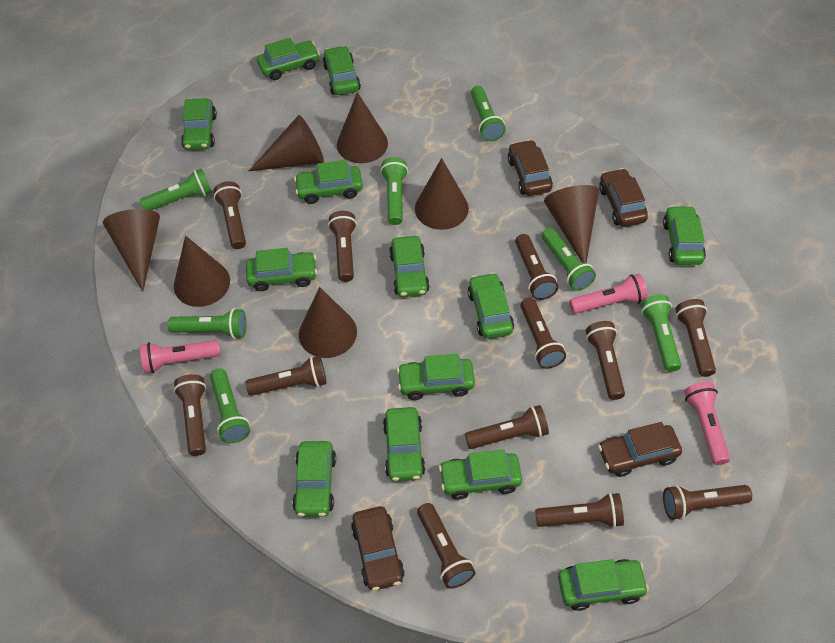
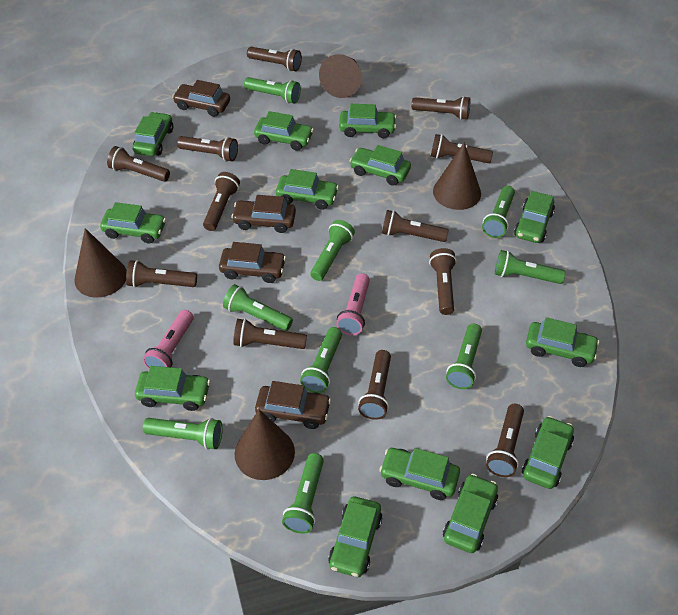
brown cone: 7 -> 4
green flashlight: 7 -> 9
pink flashlight: 3 -> 2

